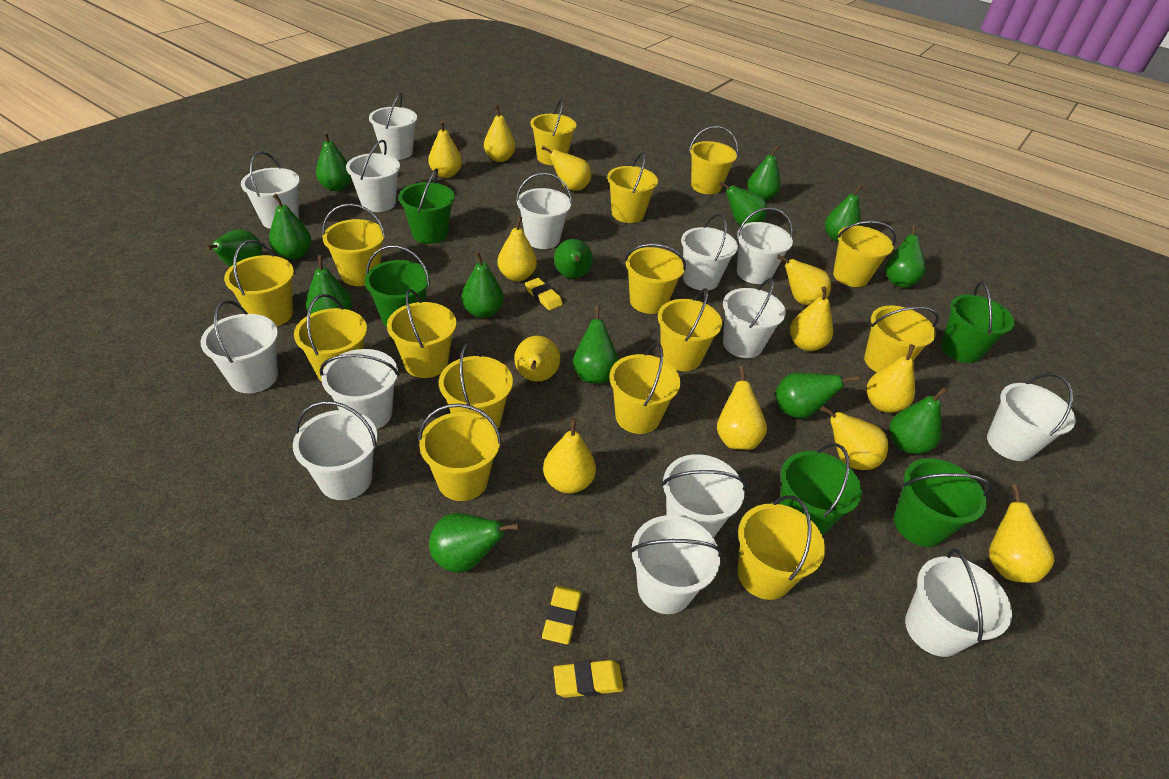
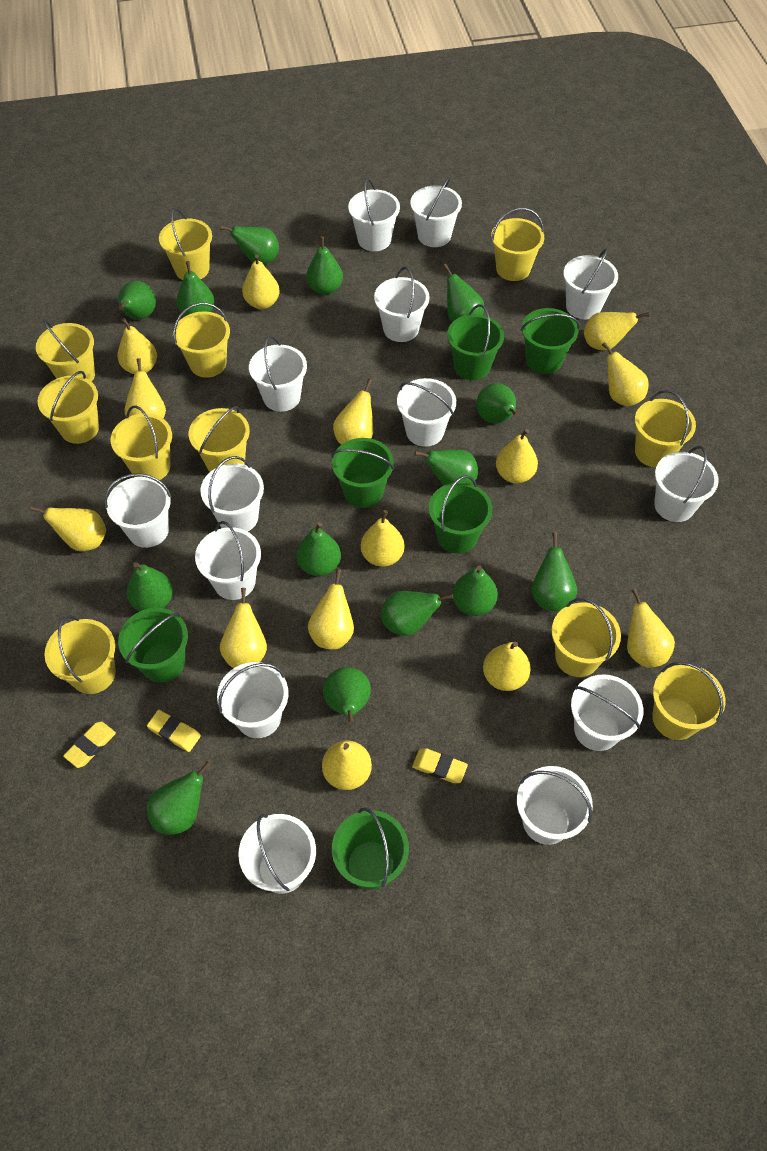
green bucket: 5 -> 6
yellow bucket: 15 -> 11
yellow pear: 12 -> 14

